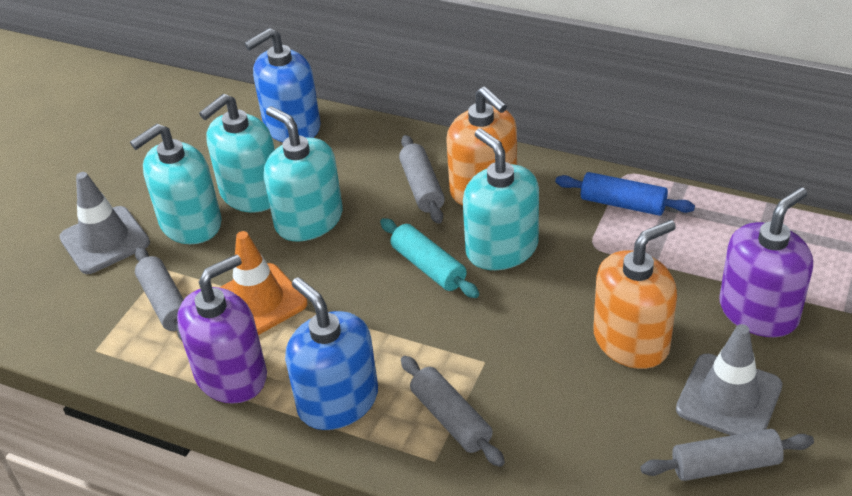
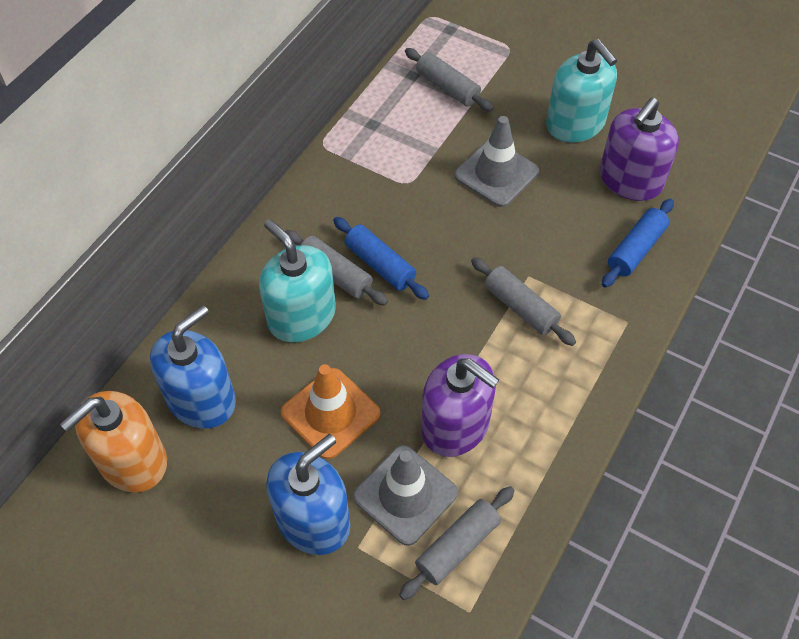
blue rolling pin: 1 -> 2
orange soap dispenser: 2 -> 1
turquoise rolling pin: 1 -> 0
turquoise soap dispenser: 4 -> 2

